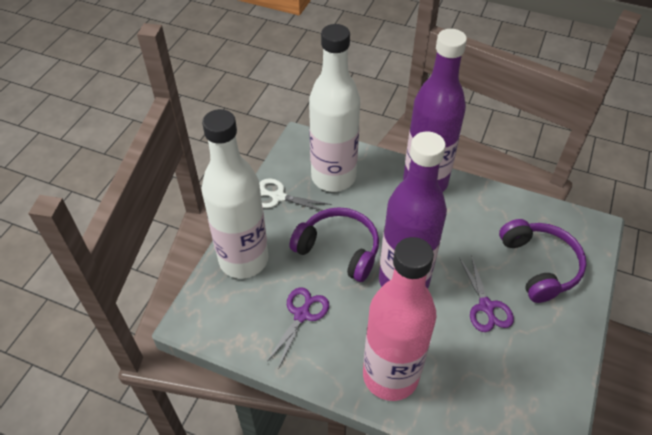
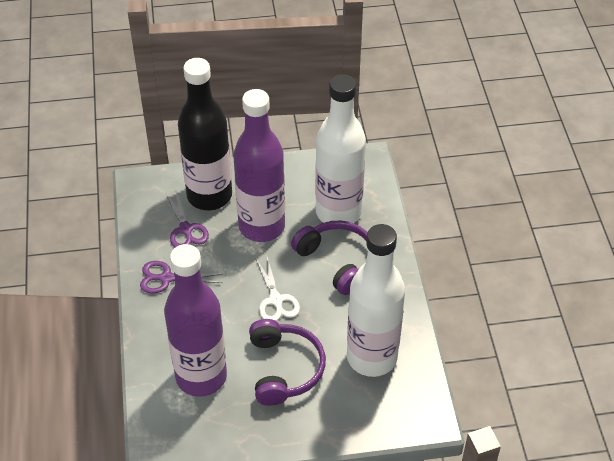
black bottle: 0 -> 1
pink bottle: 1 -> 0

